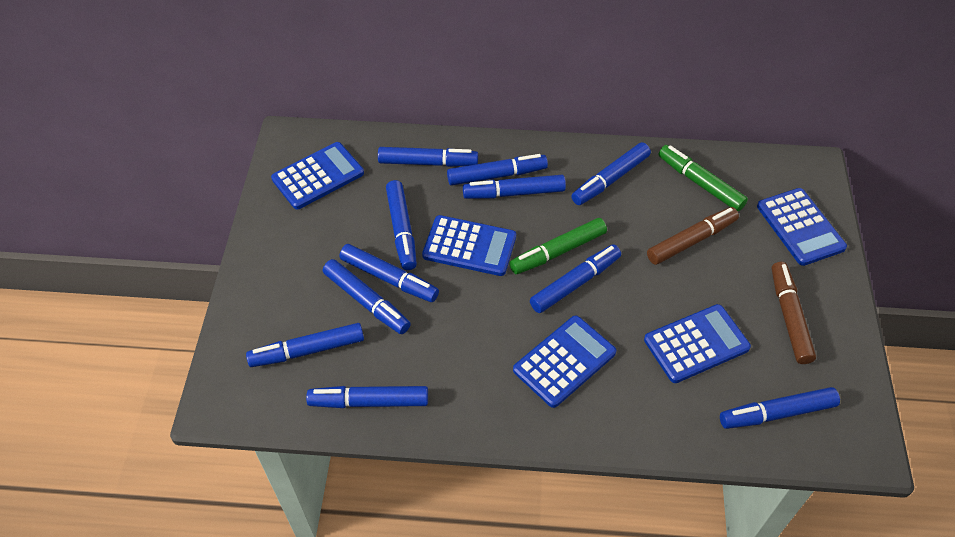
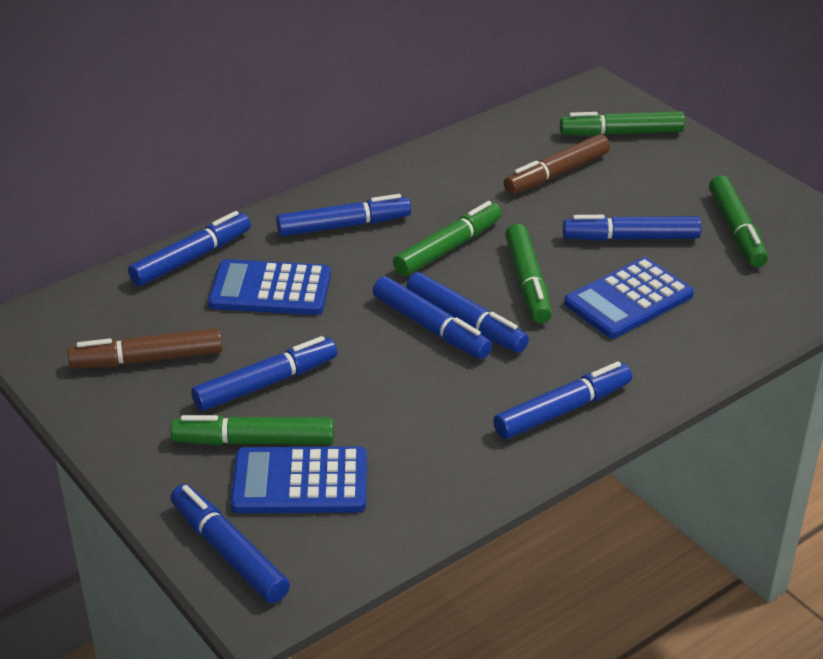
blue calculator: 5 -> 3
blue marker: 11 -> 8
green marker: 2 -> 5

